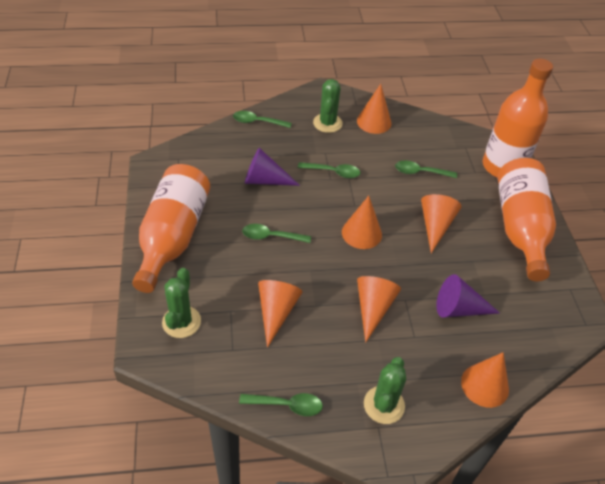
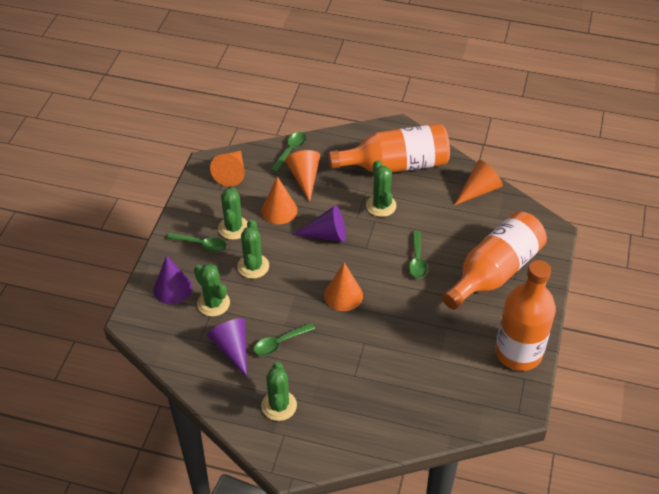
green cactus: 3 -> 5
green spoon: 5 -> 4
orange cone: 6 -> 5
purple cone: 2 -> 3

